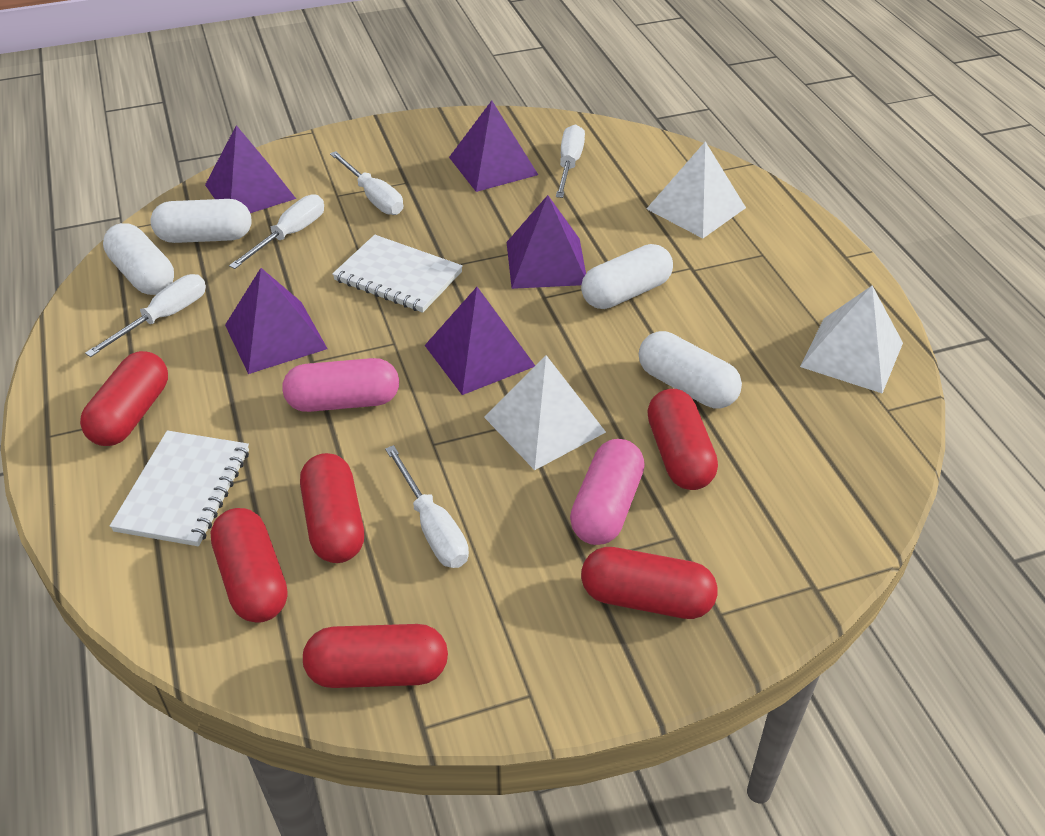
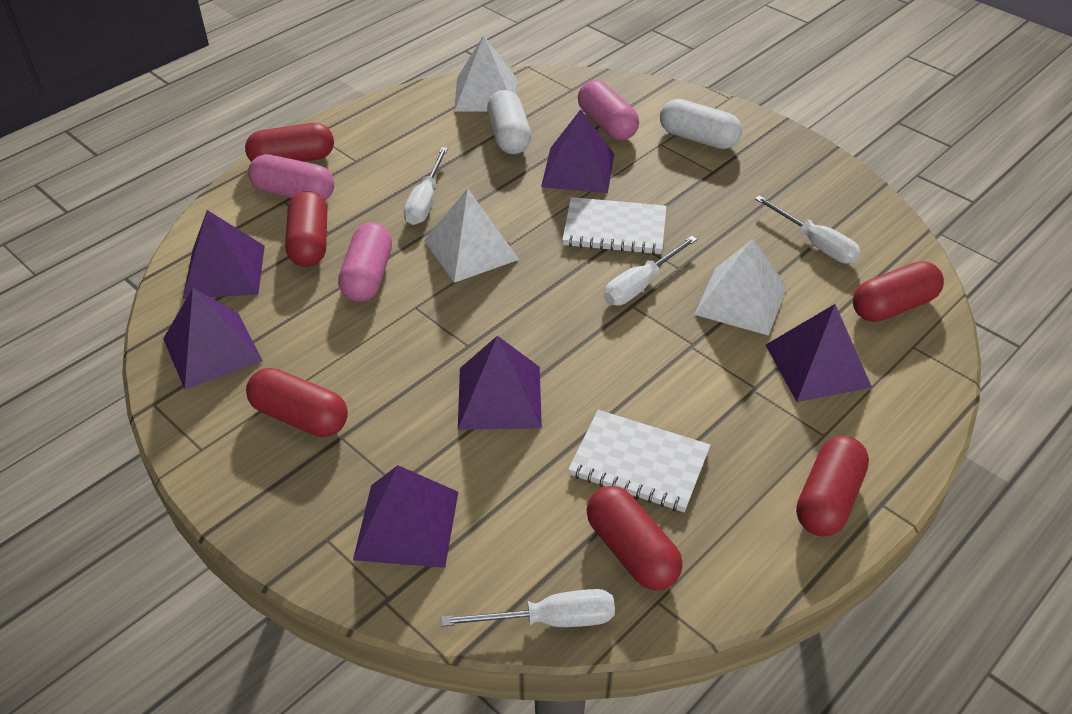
pink capsule: 2 -> 3
purple pyramid: 5 -> 6
white capsule: 4 -> 2
white screwdriver: 5 -> 4

